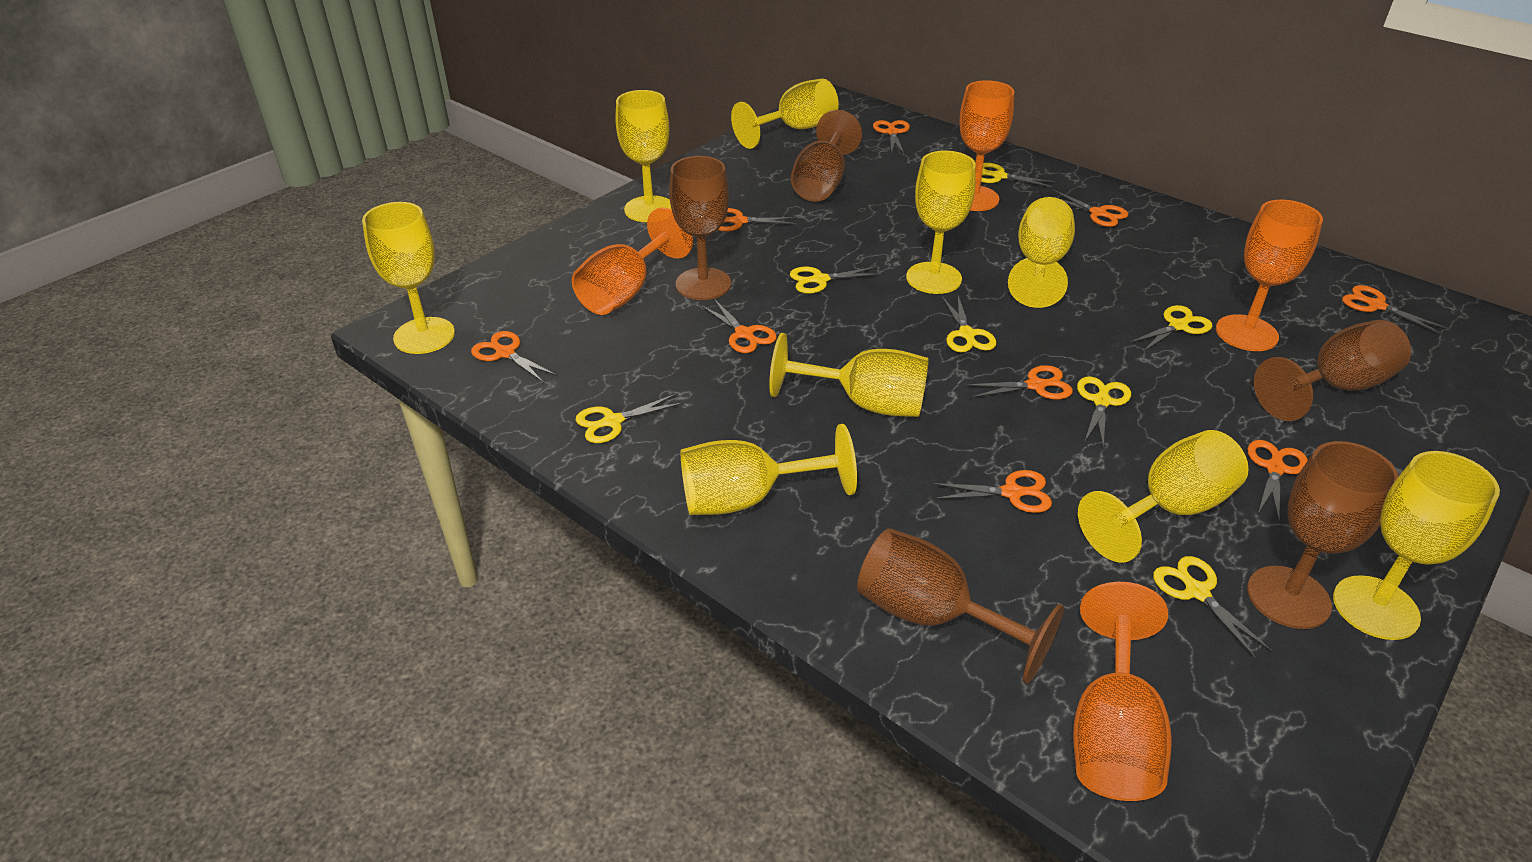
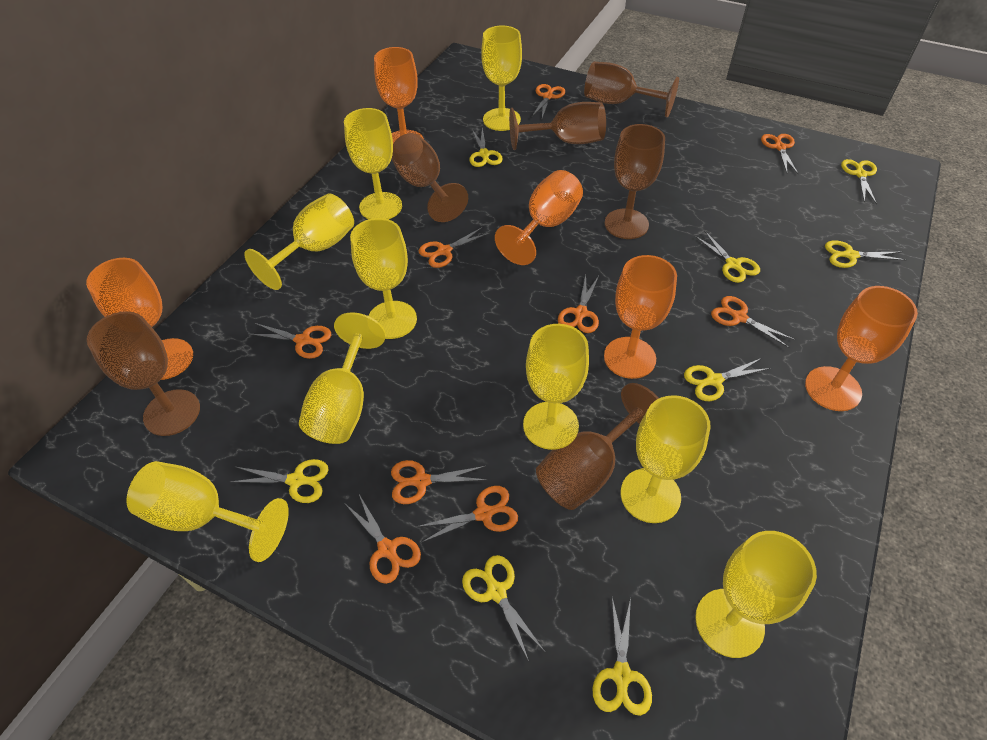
brown goblet: 5 -> 6
orange goblet: 4 -> 5
yellow scissors: 7 -> 8

